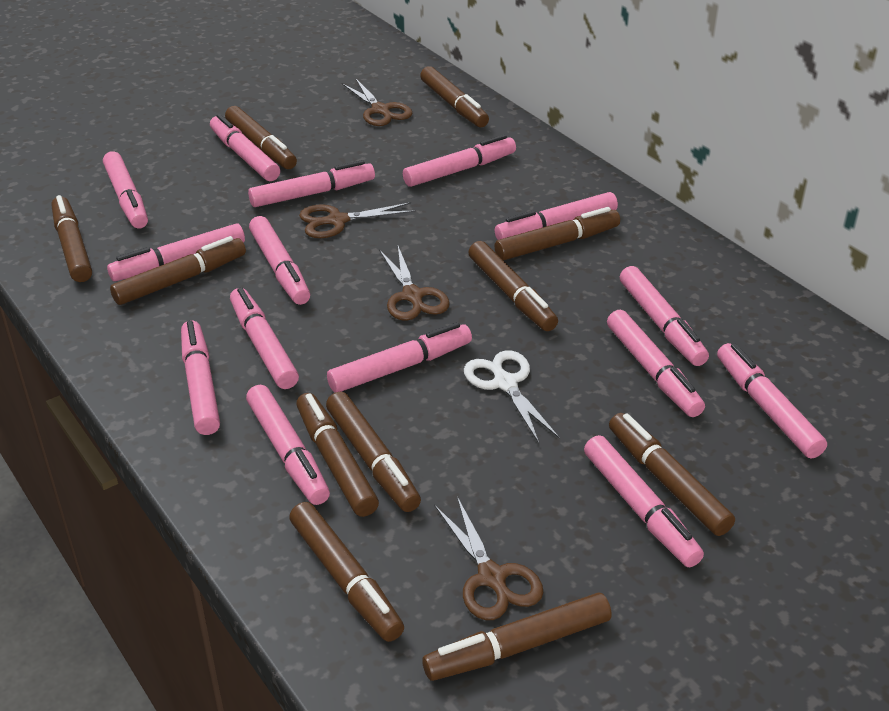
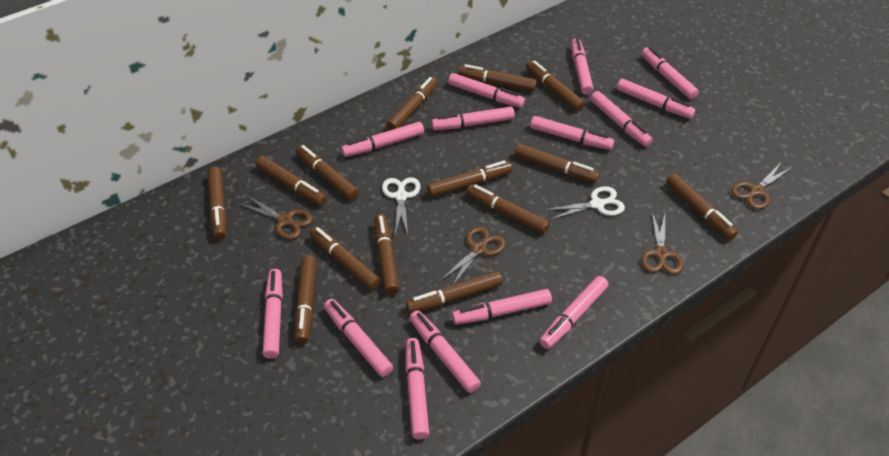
brown marker: 11 -> 14
pink marker: 15 -> 14
white scissors: 1 -> 2

